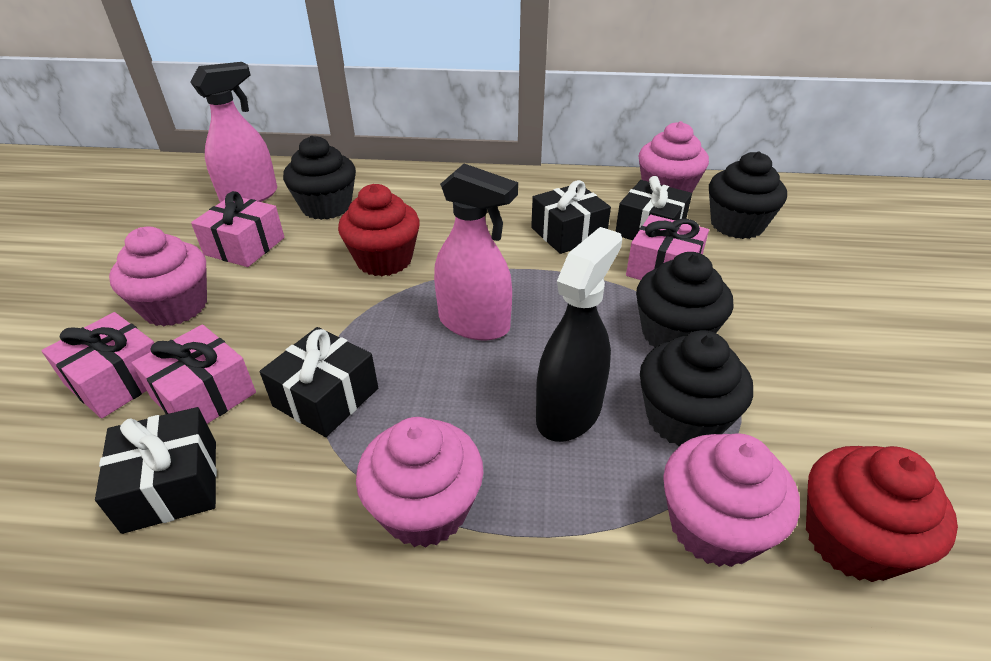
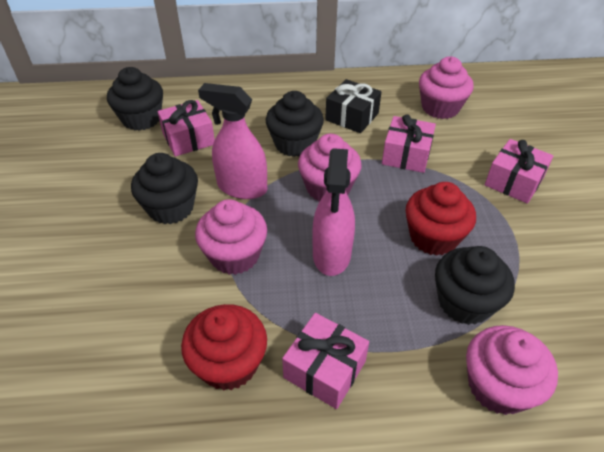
black gift: 4 -> 1
black spray bottle: 1 -> 0

